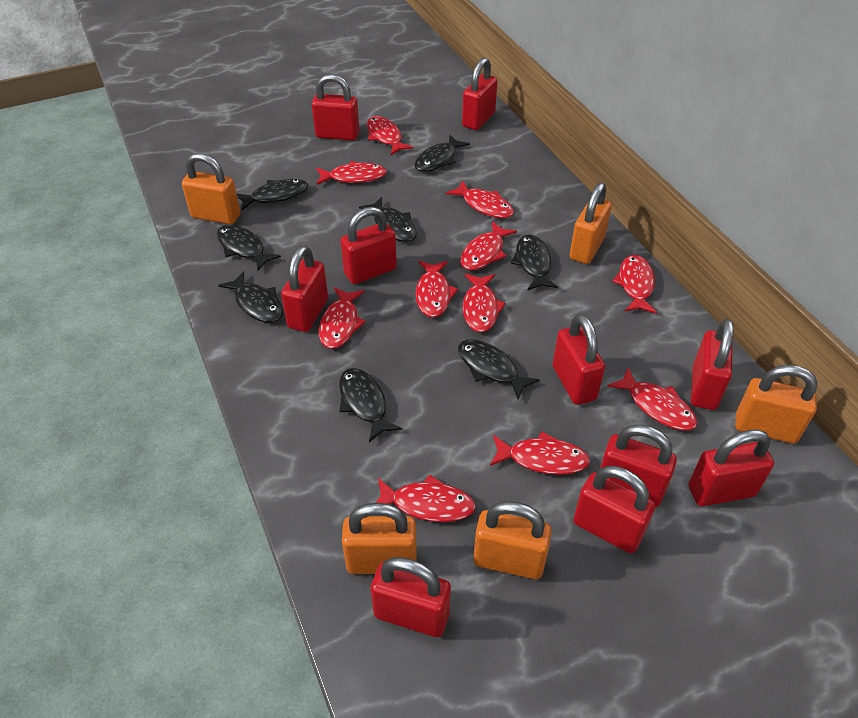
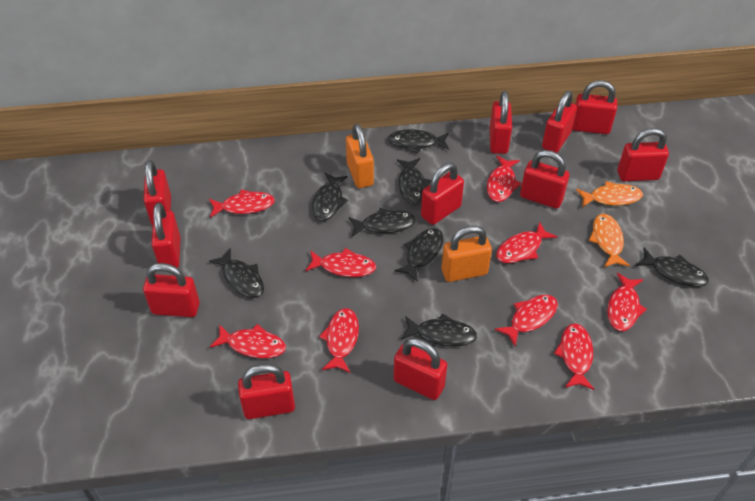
orange fish: 0 -> 2
orange padlock: 5 -> 2
red fish: 11 -> 9
red padlock: 10 -> 11

